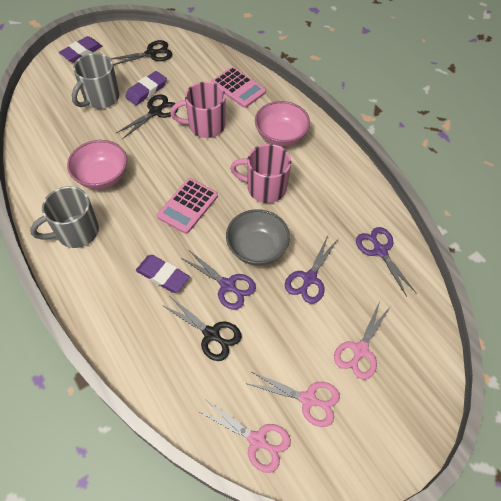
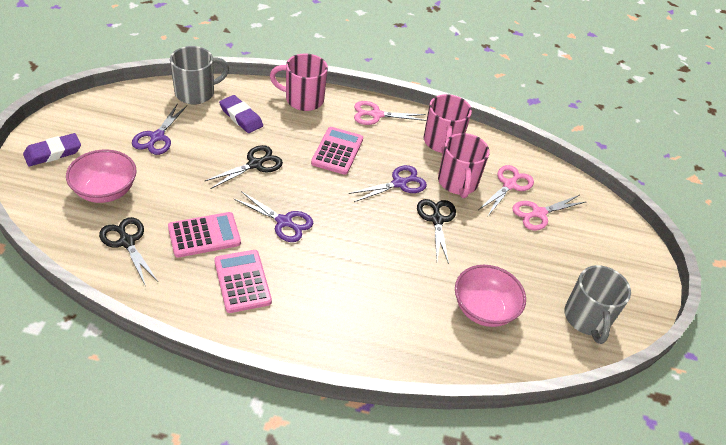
grey bowl: 1 -> 0
pink calculator: 2 -> 3
pink mug: 2 -> 3
purple eraser: 3 -> 2

